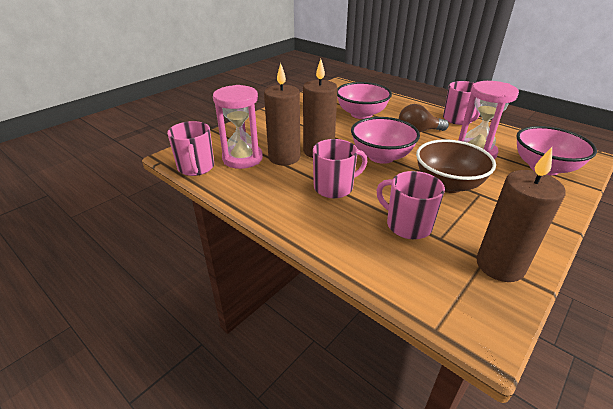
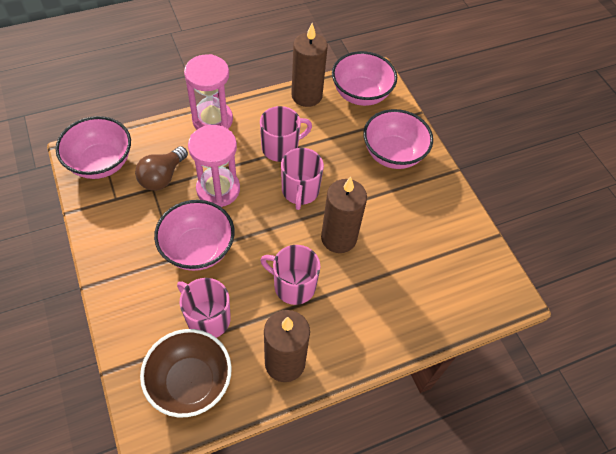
pink bowl: 3 -> 4

